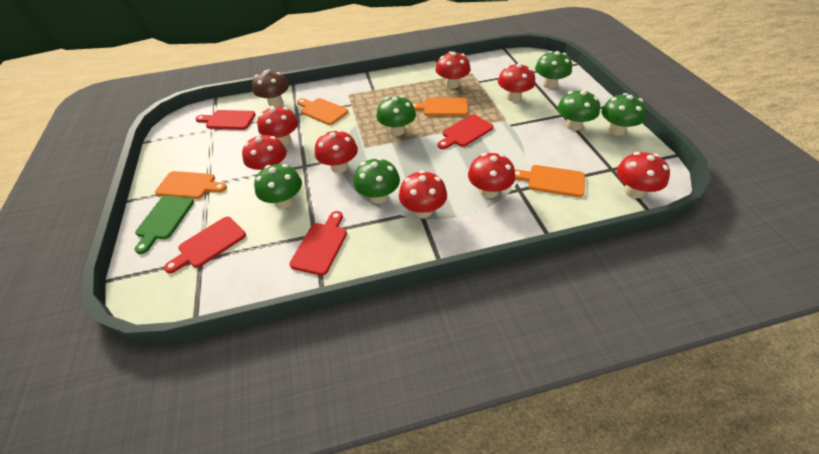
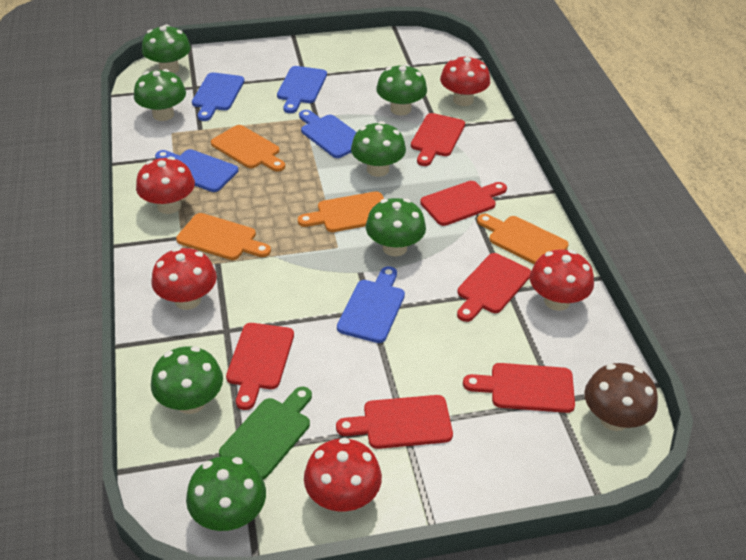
blue cutting board: 0 -> 5
green mushroom: 6 -> 7
red cutting board: 4 -> 6
red mushroom: 8 -> 5

